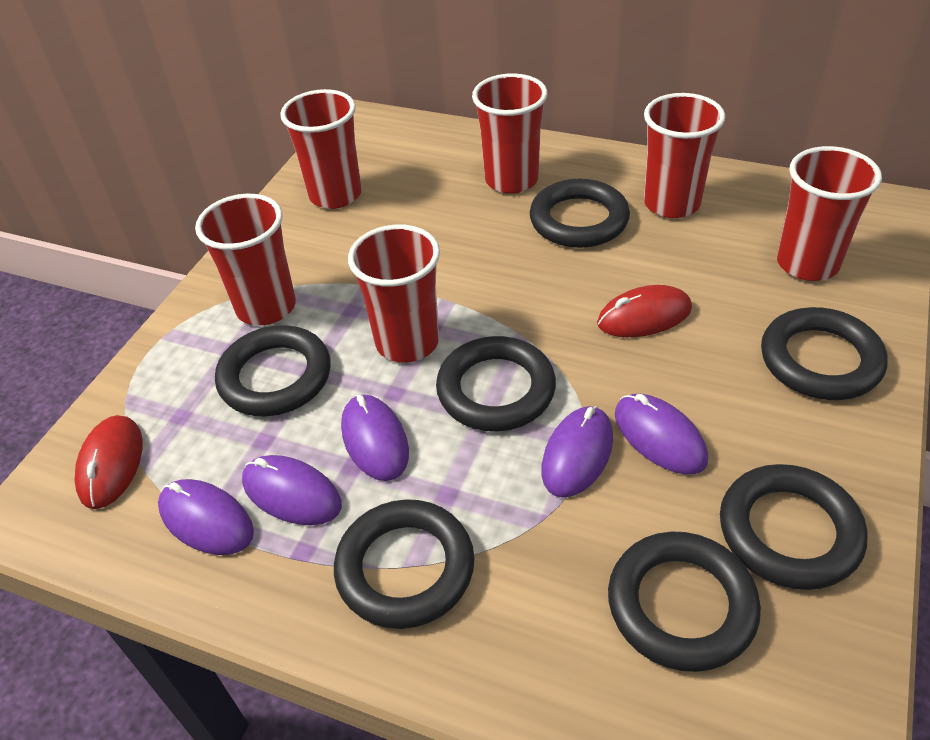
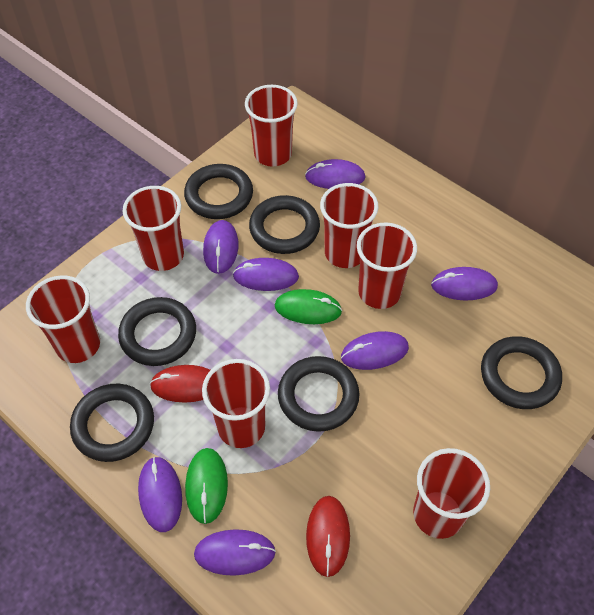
black ring: 7 -> 6
green mouse: 0 -> 2
purple mouse: 5 -> 7
red cup: 6 -> 7

